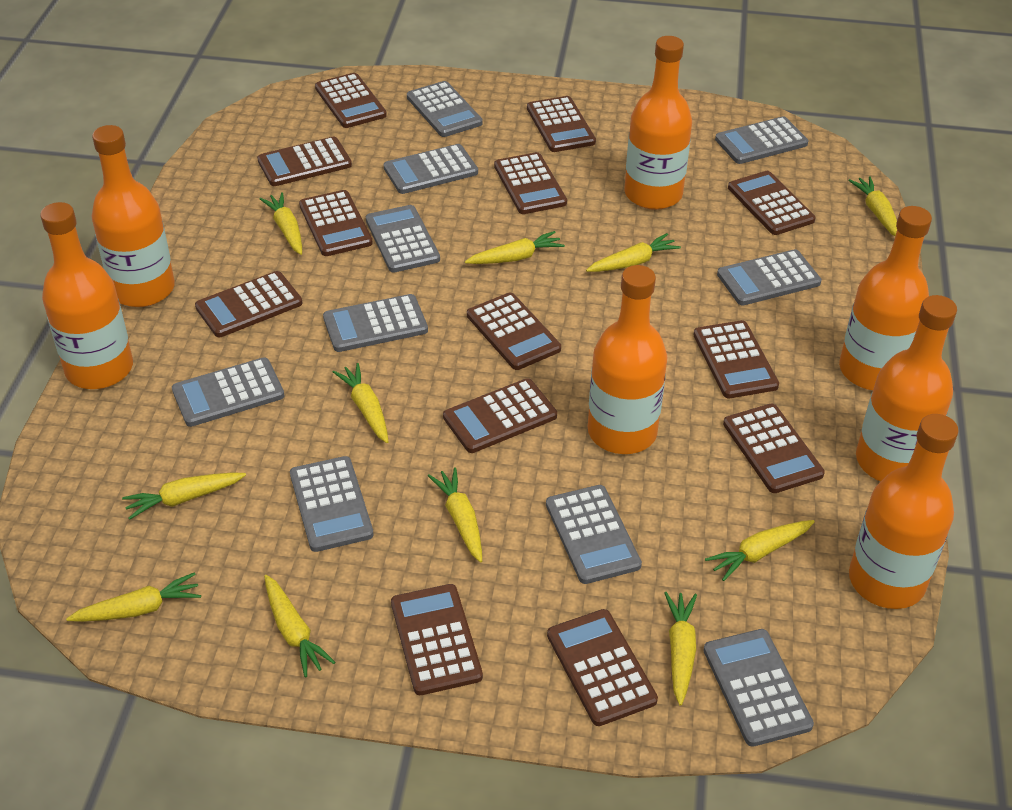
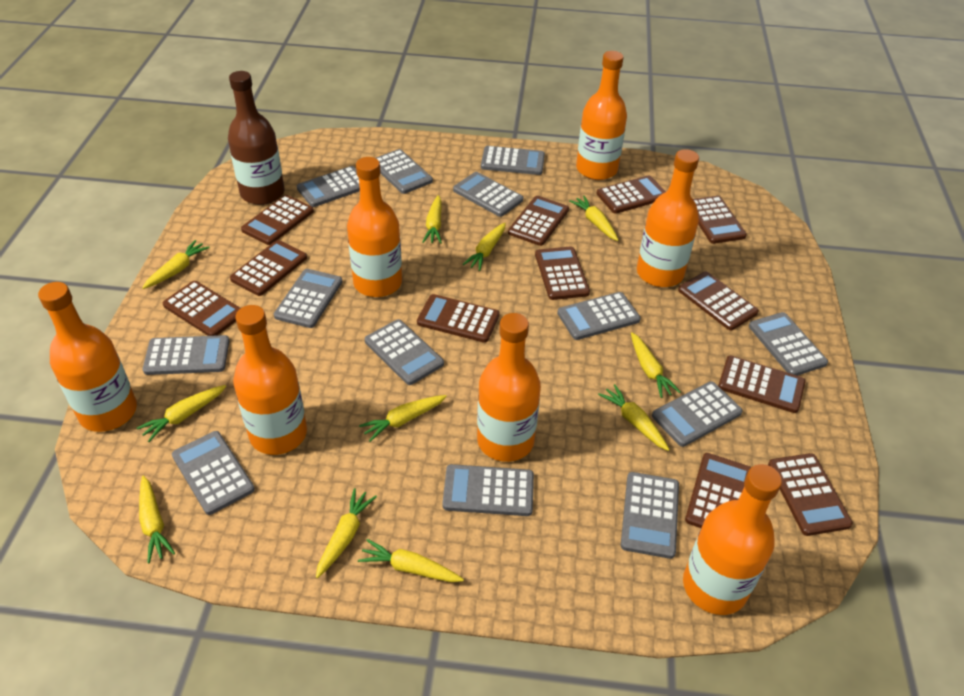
brown bottle: 0 -> 1
brown calculator: 13 -> 12
grey calculator: 10 -> 13

